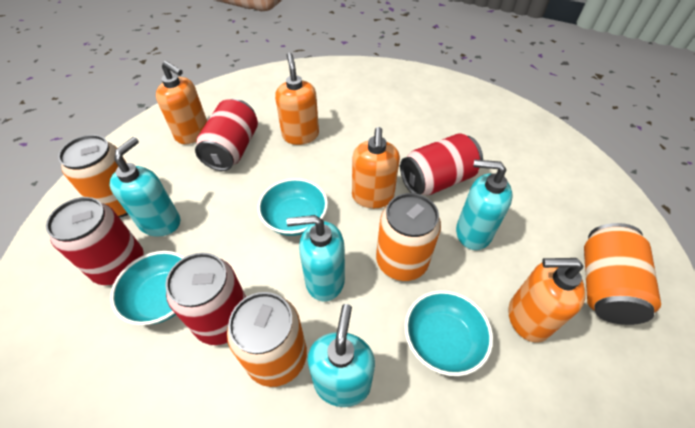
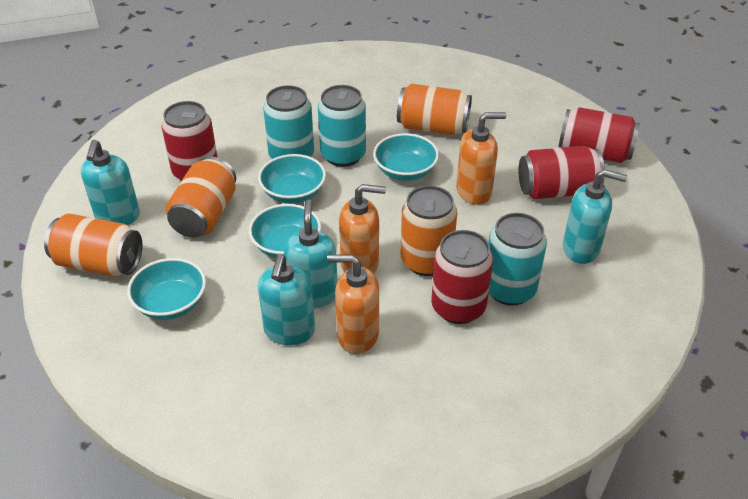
orange soap dispenser: 4 -> 3
turquoise bowl: 3 -> 4
turquoise can: 0 -> 3

